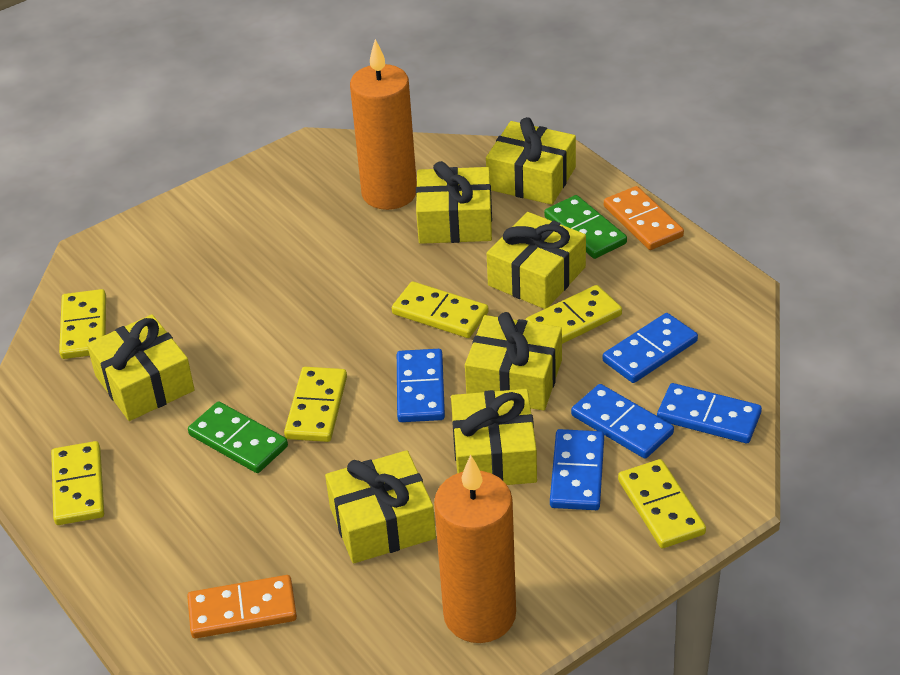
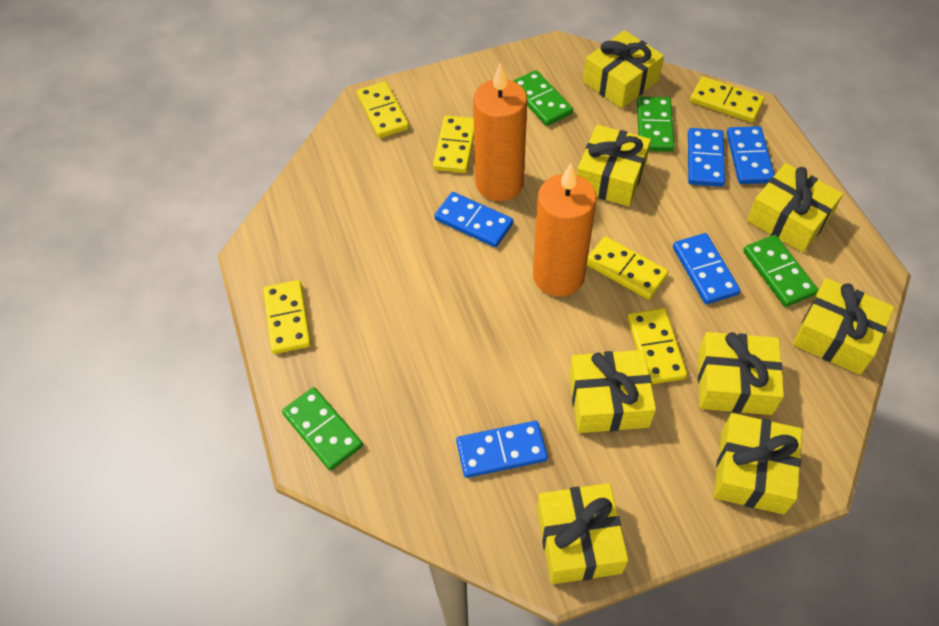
green domino: 2 -> 4
orange domino: 2 -> 0
yellow gift: 7 -> 8

